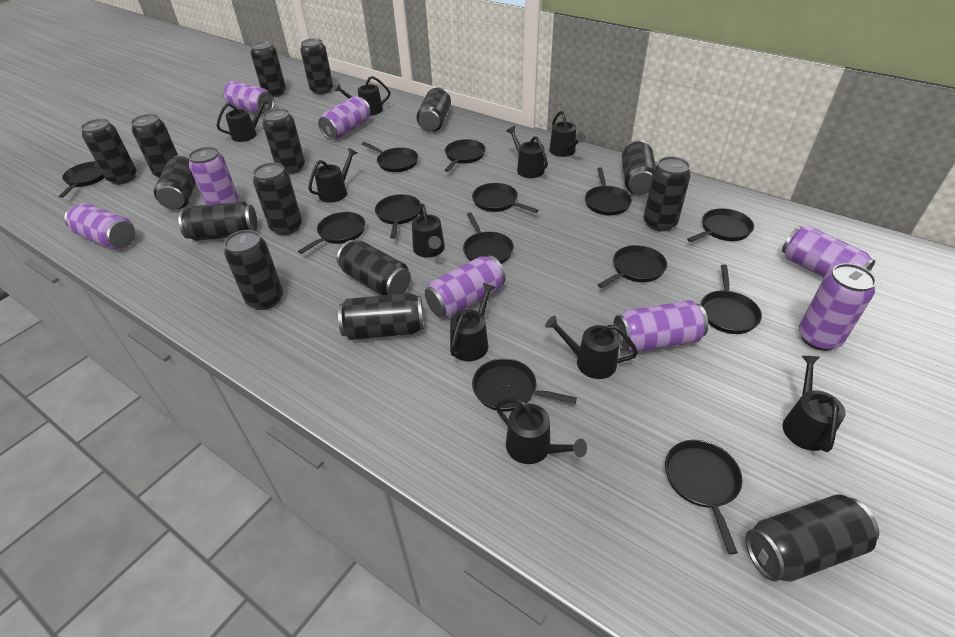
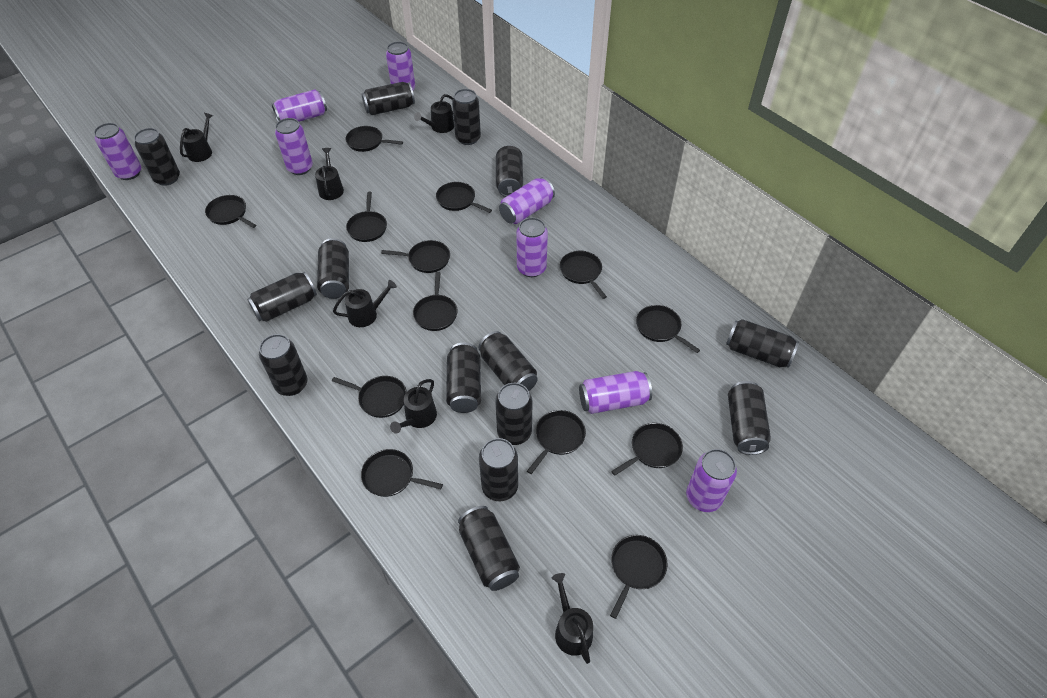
black can: 15 -> 14
black watering can: 10 -> 6

